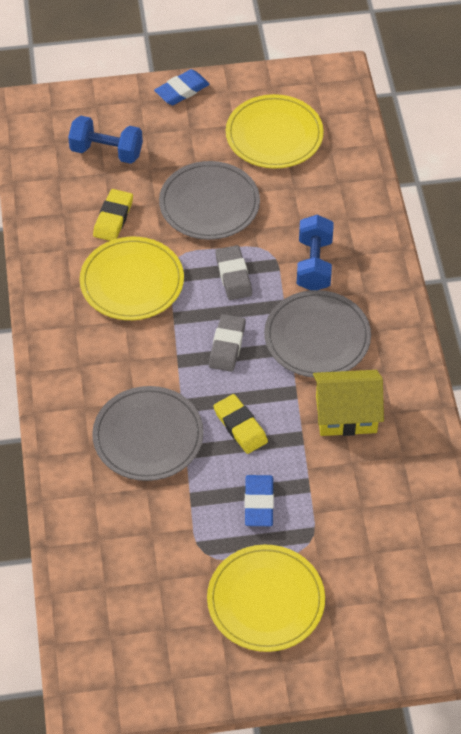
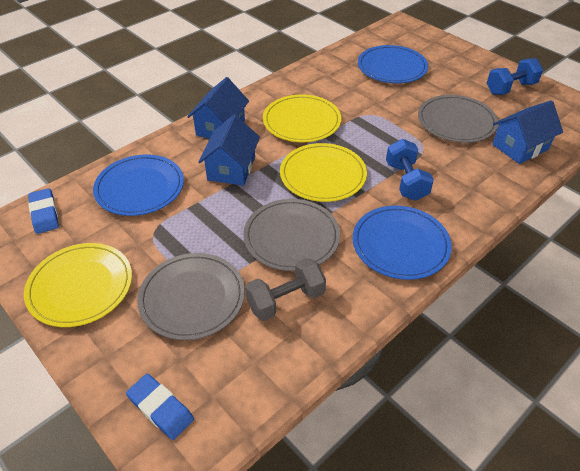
blue house: 0 -> 3
blue plate: 0 -> 3
grey dumbbell: 0 -> 1
grey eraser: 2 -> 0
yellow eraser: 2 -> 0
yellow house: 1 -> 0

